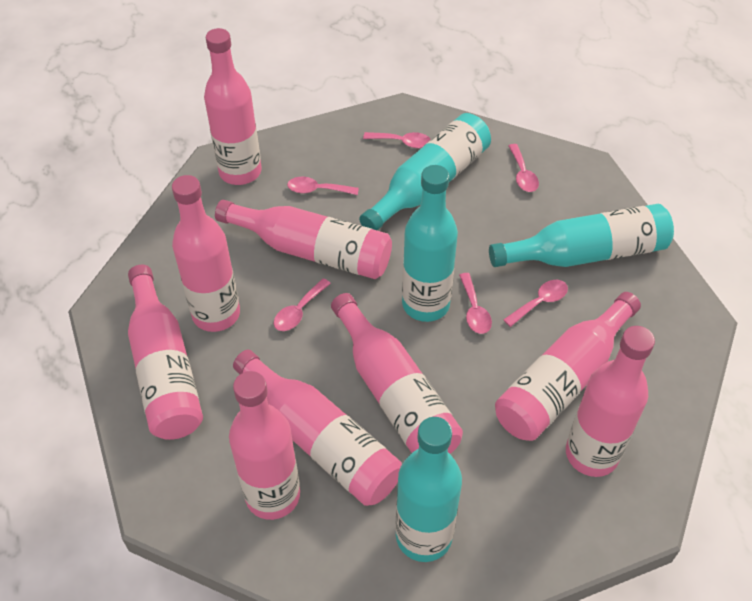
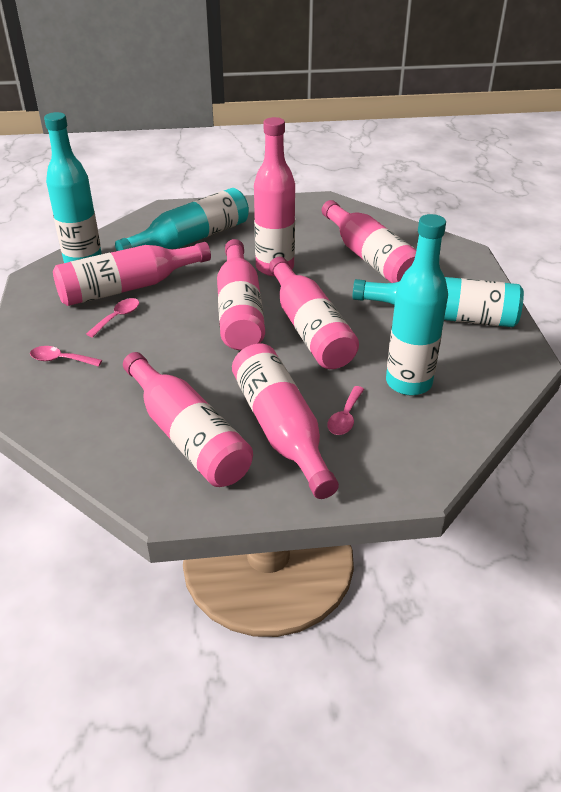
pink bottle: 9 -> 7
pink spoon: 6 -> 3

